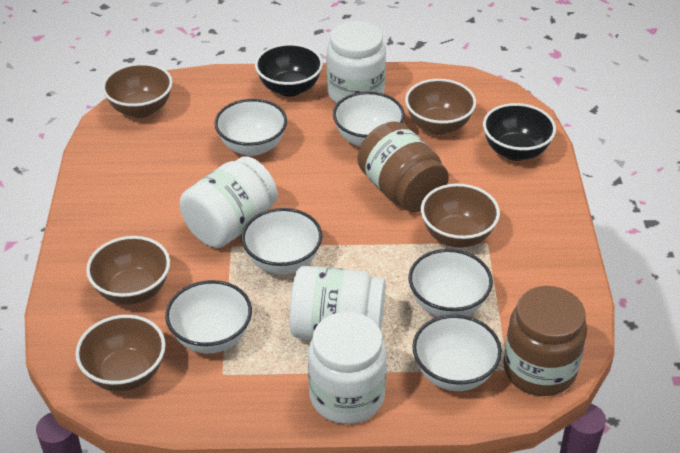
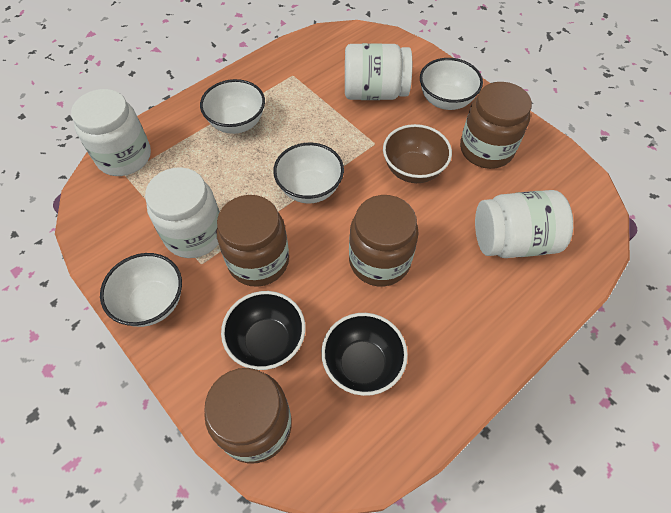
brown bowl: 5 -> 1
brown jar: 2 -> 4
white bowl: 6 -> 4

